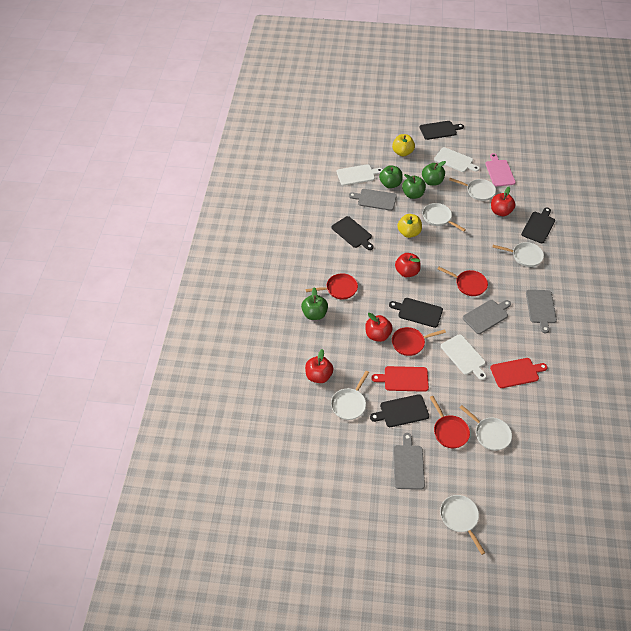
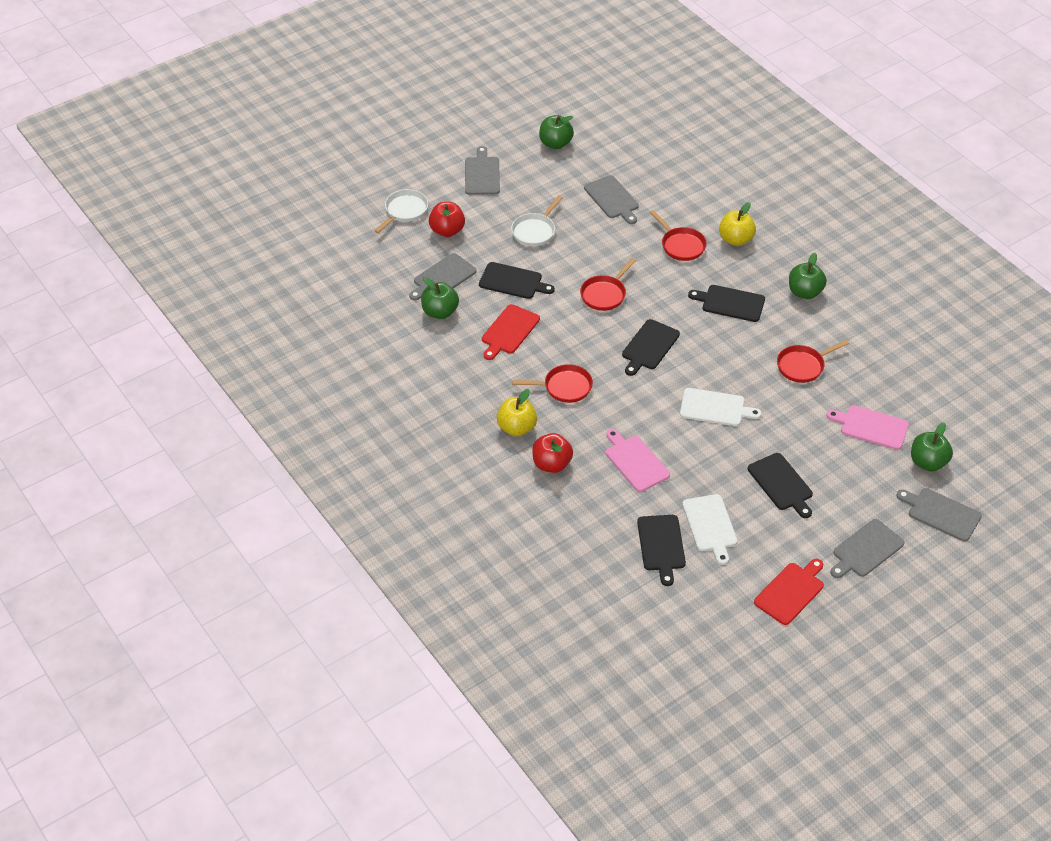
grey cutting board: 4 -> 5
pink cutting board: 1 -> 2
red apple: 4 -> 2
white cutting board: 3 -> 2
white pan: 6 -> 2

